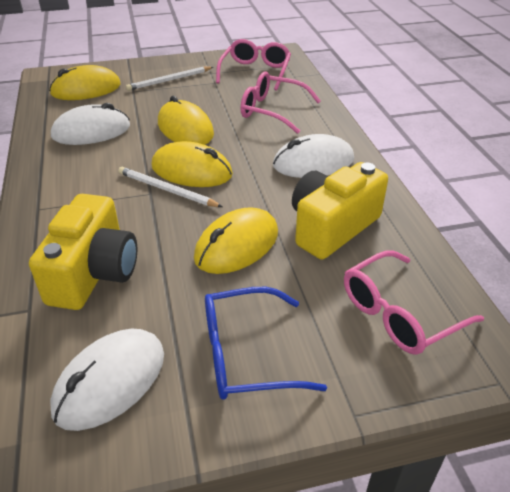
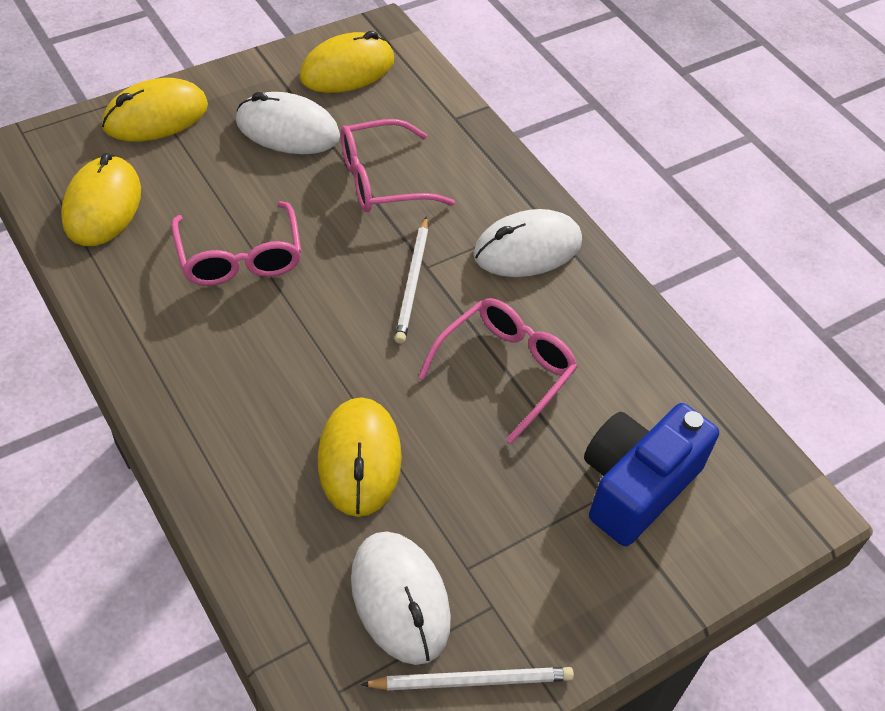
blue camera: 0 -> 1
blue glasses: 1 -> 0
yellow camera: 2 -> 0

